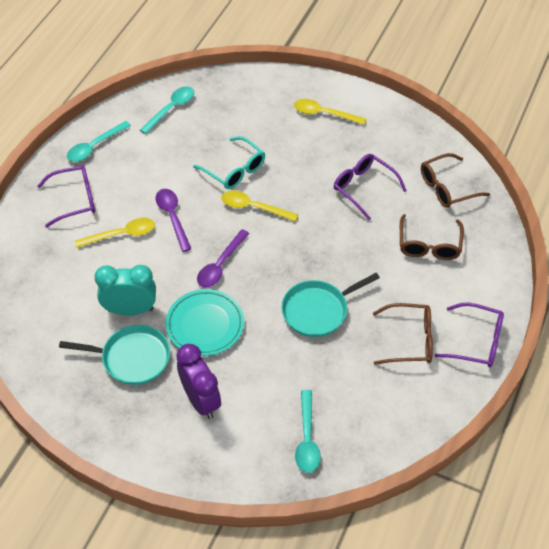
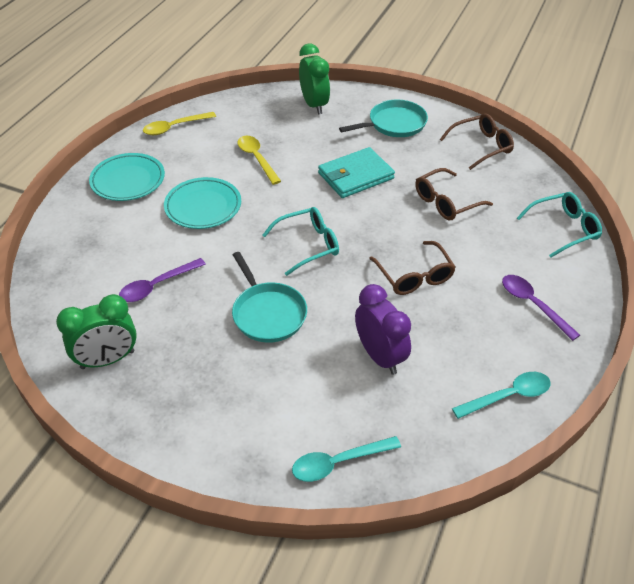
green clock: 0 -> 2
purple glasses: 3 -> 0
turquoise clock: 1 -> 0
turquoise glasses: 1 -> 2
turquoise plate: 1 -> 2
turquoise spoon: 3 -> 2
turquoise wallet: 0 -> 1
yellow spoon: 3 -> 2

